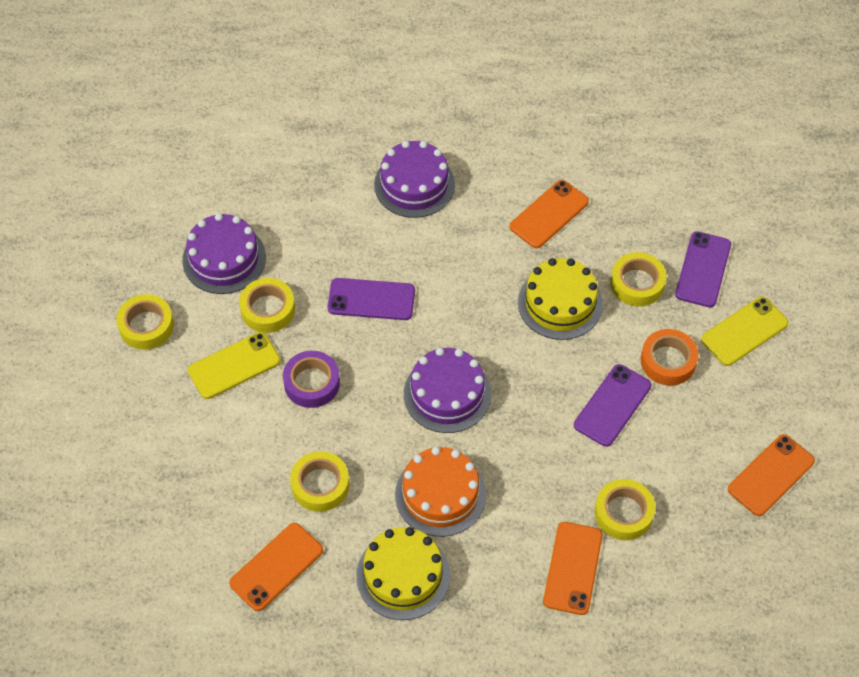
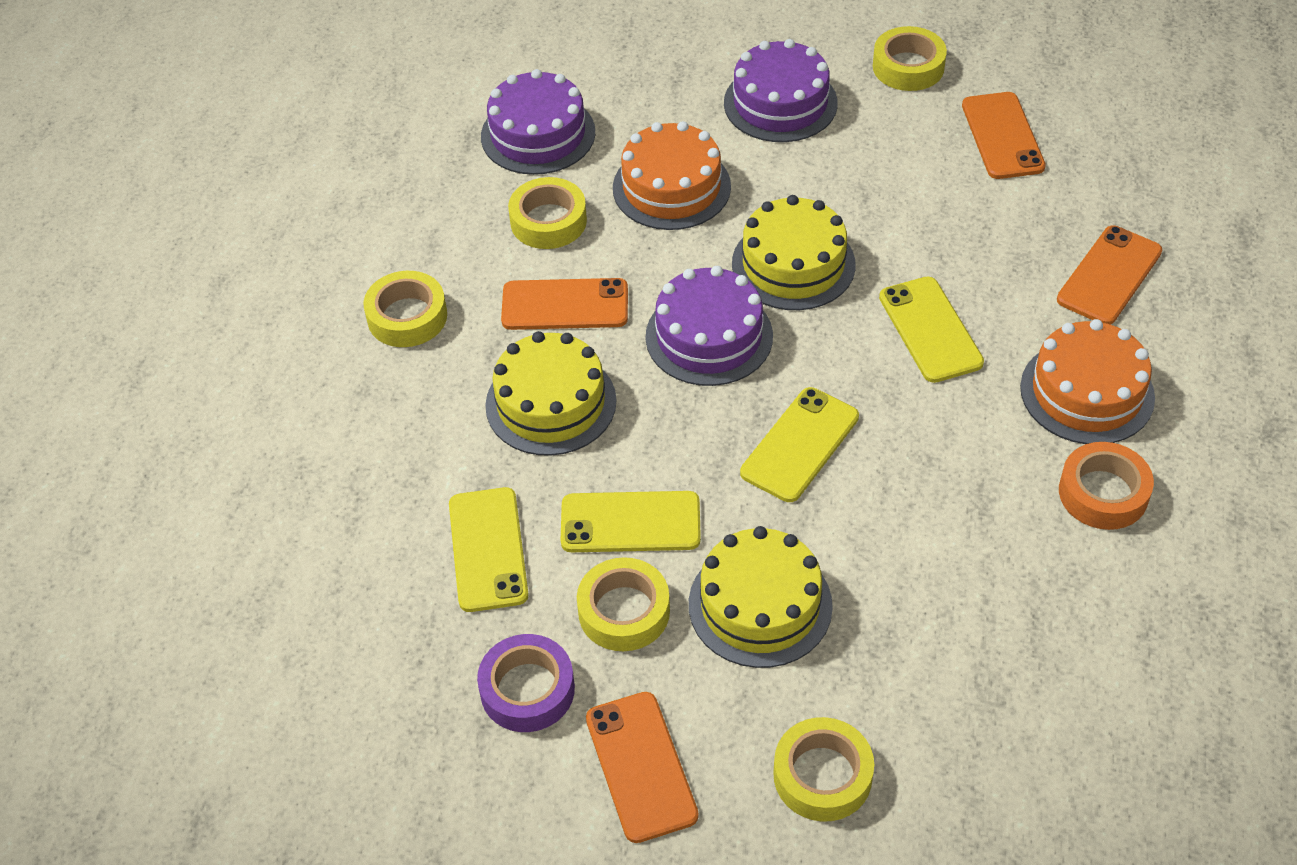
orange cake: 1 -> 2
purple phone: 3 -> 0
yellow cake: 2 -> 3
yellow phone: 2 -> 4

